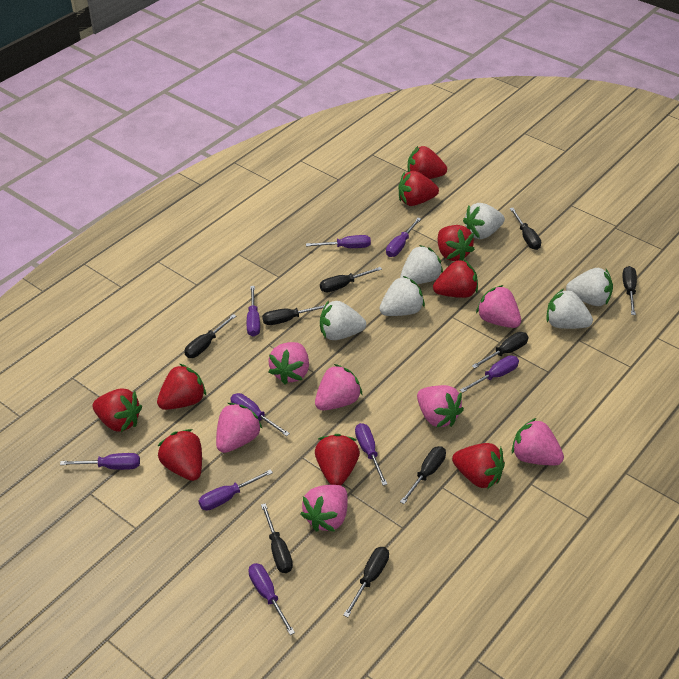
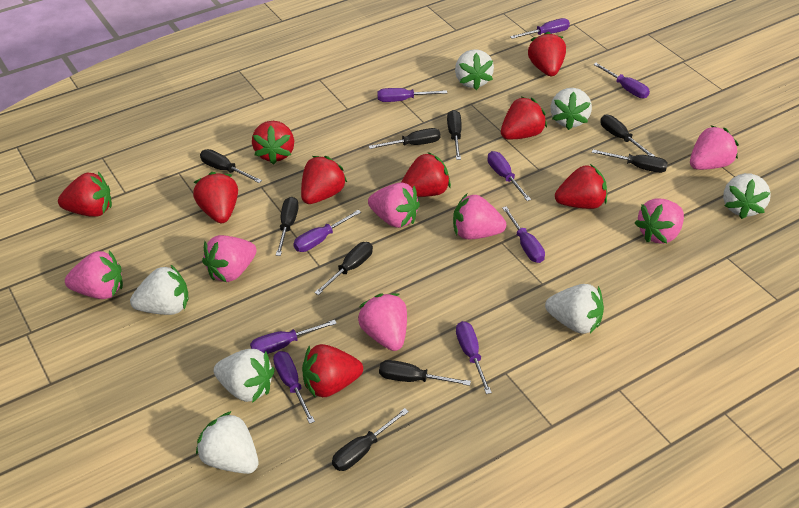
white strawberry: 6 -> 7

